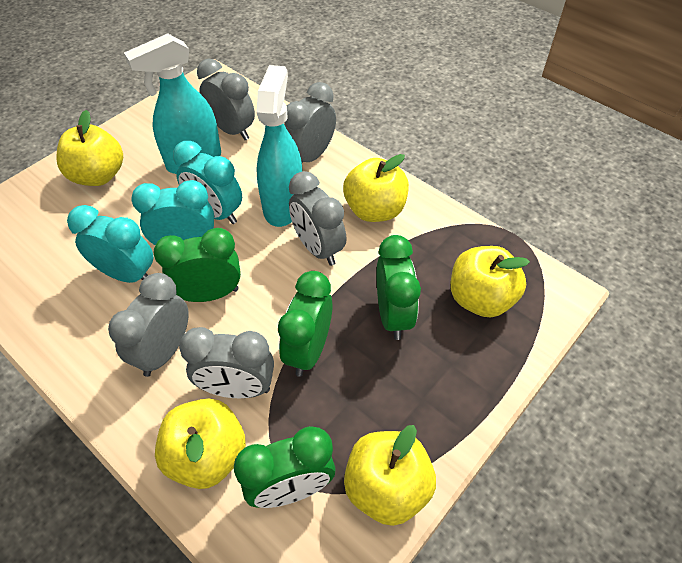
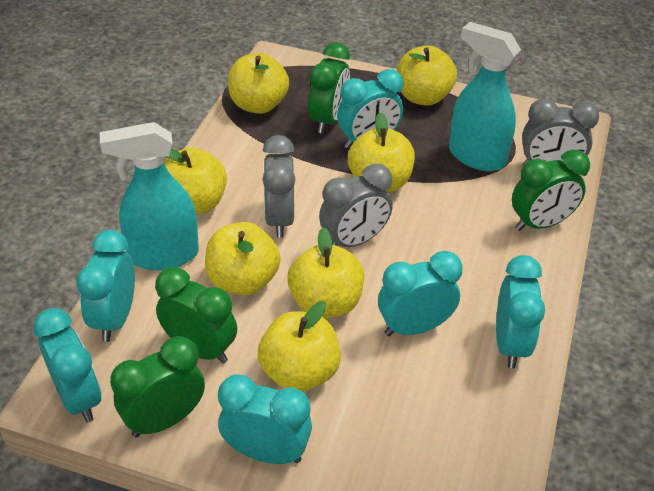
grey clock: 5 -> 3
turquoise clock: 3 -> 6
yellow apple: 5 -> 7

